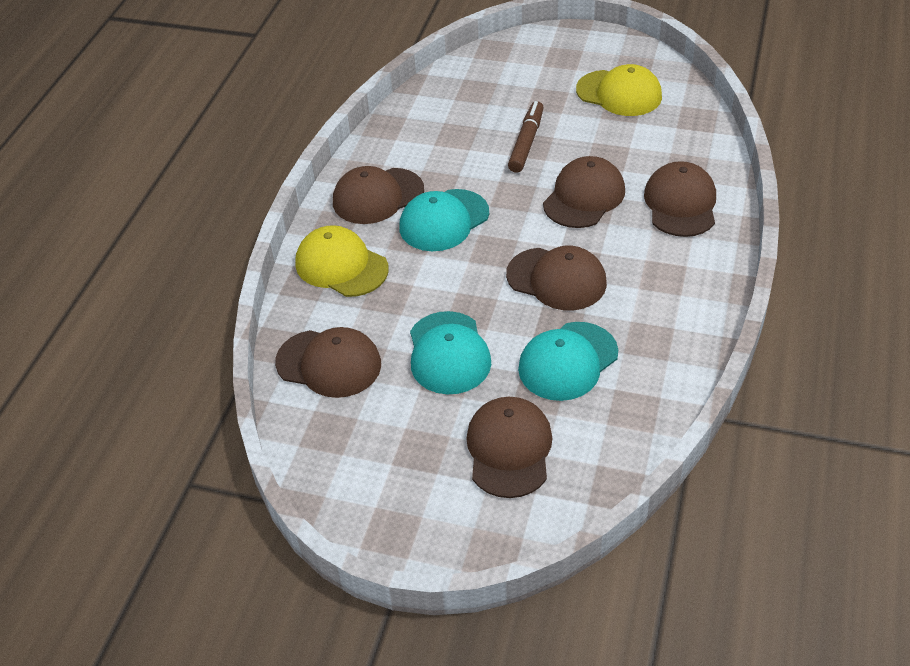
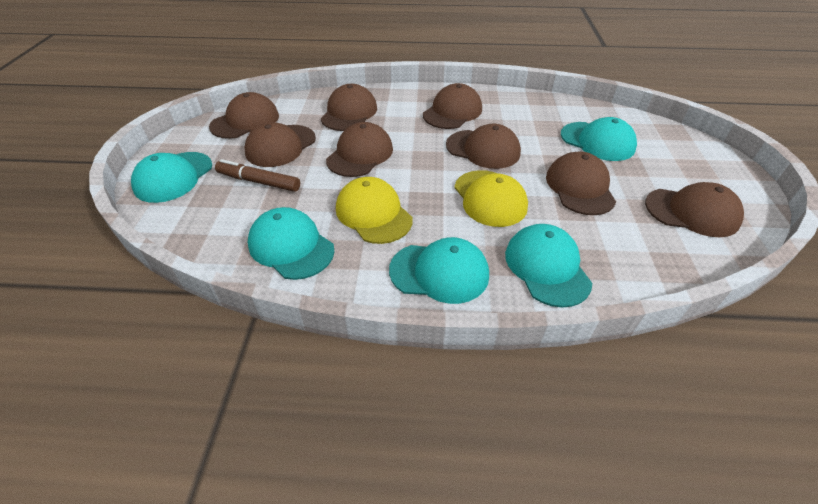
brown cap: 6 -> 8
turquoise cap: 3 -> 5

